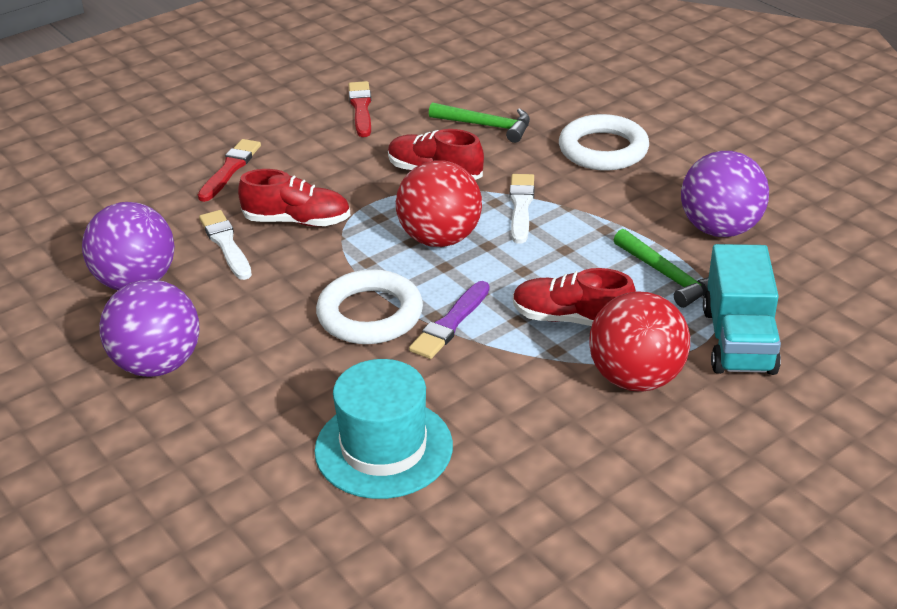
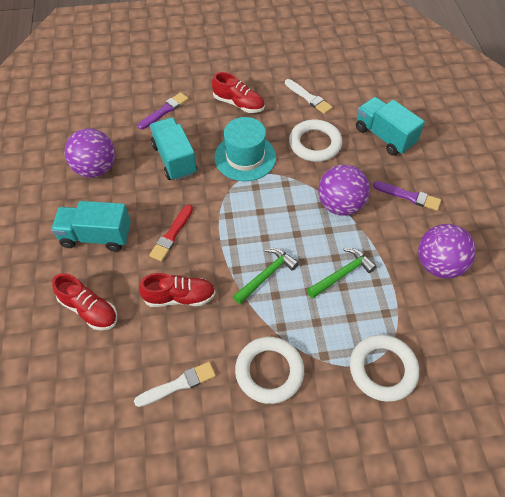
purple brush: 1 -> 2
red ball: 2 -> 0
red brush: 2 -> 1
turquoise truck: 1 -> 3
white ring: 2 -> 3

